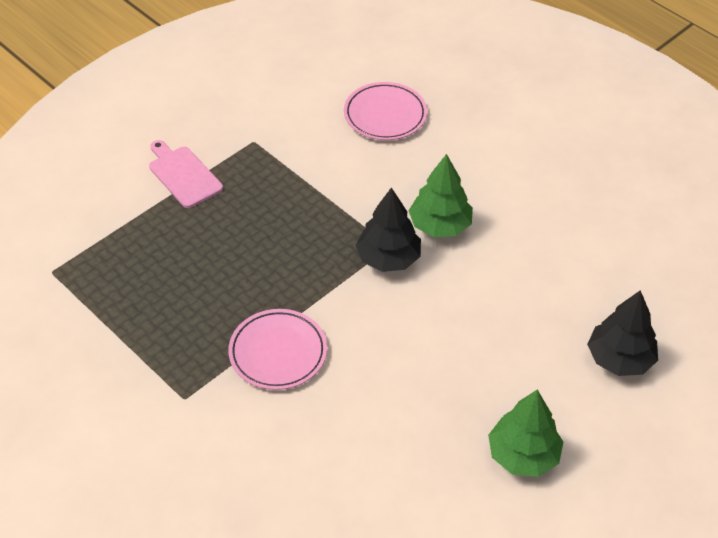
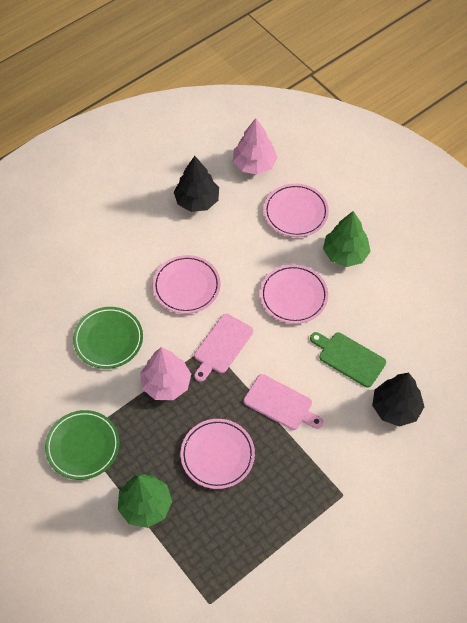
green cutting board: 0 -> 1
green plate: 0 -> 2
pink cutting board: 1 -> 2
pink plate: 2 -> 4
pink tree: 0 -> 2

